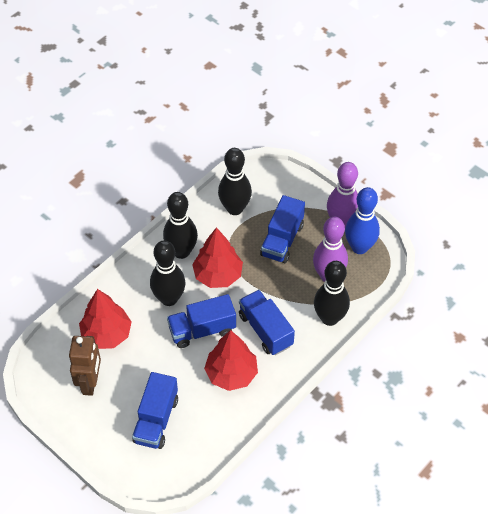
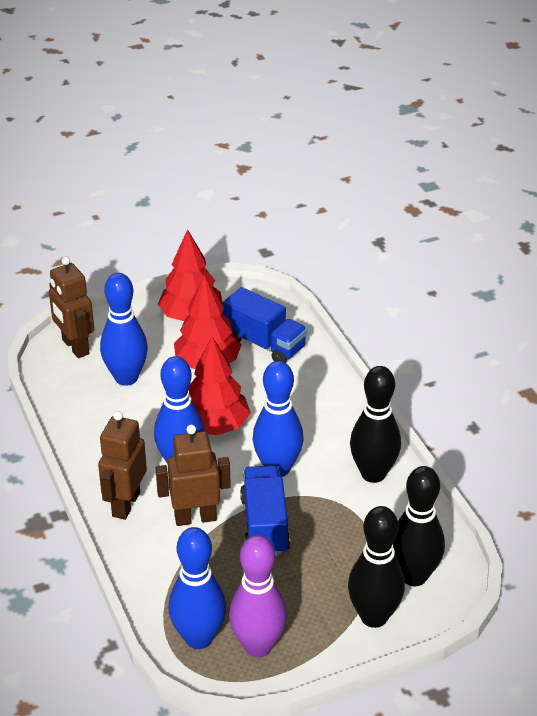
black bowling pin: 4 -> 3
blue bowling pin: 1 -> 4
blue truck: 4 -> 2
brown robot: 1 -> 3
purple bowling pin: 2 -> 1

